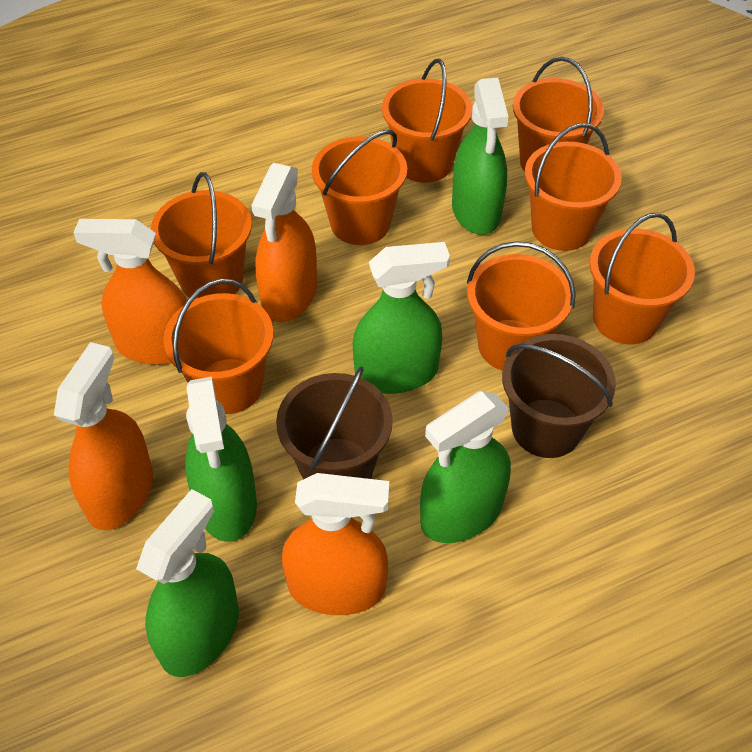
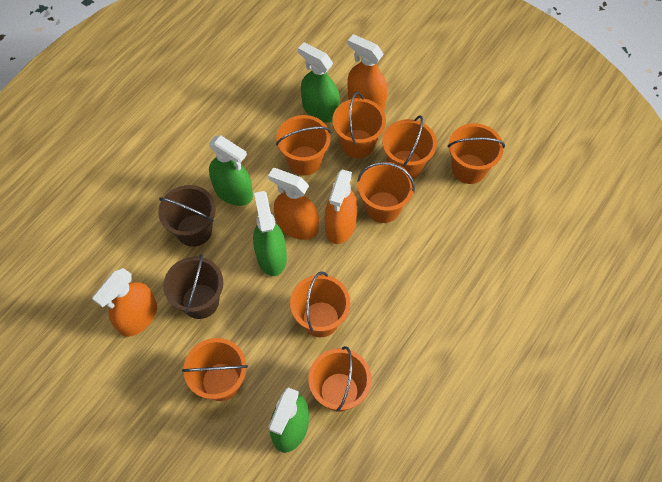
green spray bottle: 5 -> 4

